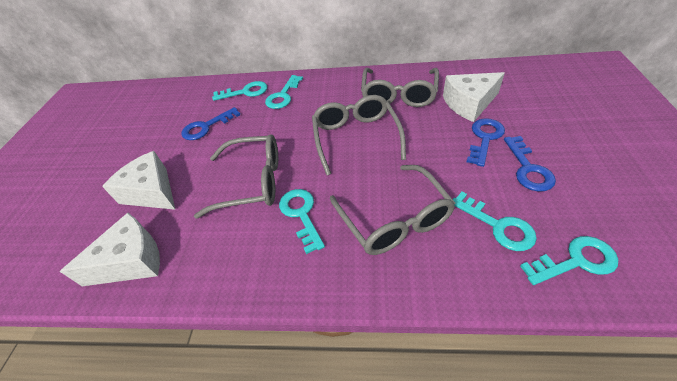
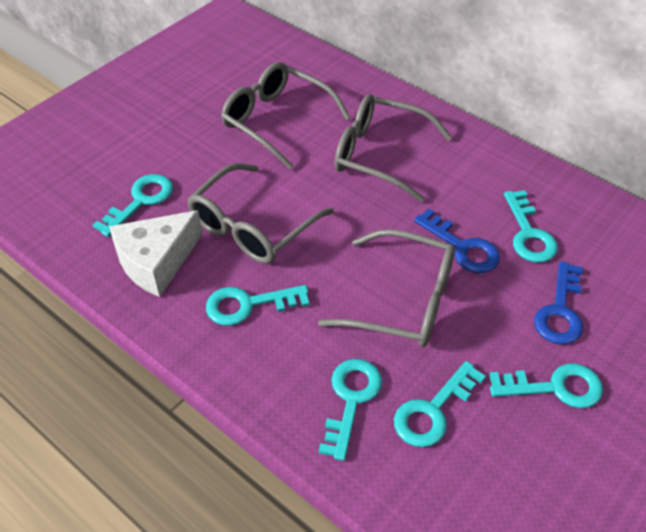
blue key: 3 -> 2
turquoise key: 5 -> 6
white cheese: 3 -> 1

